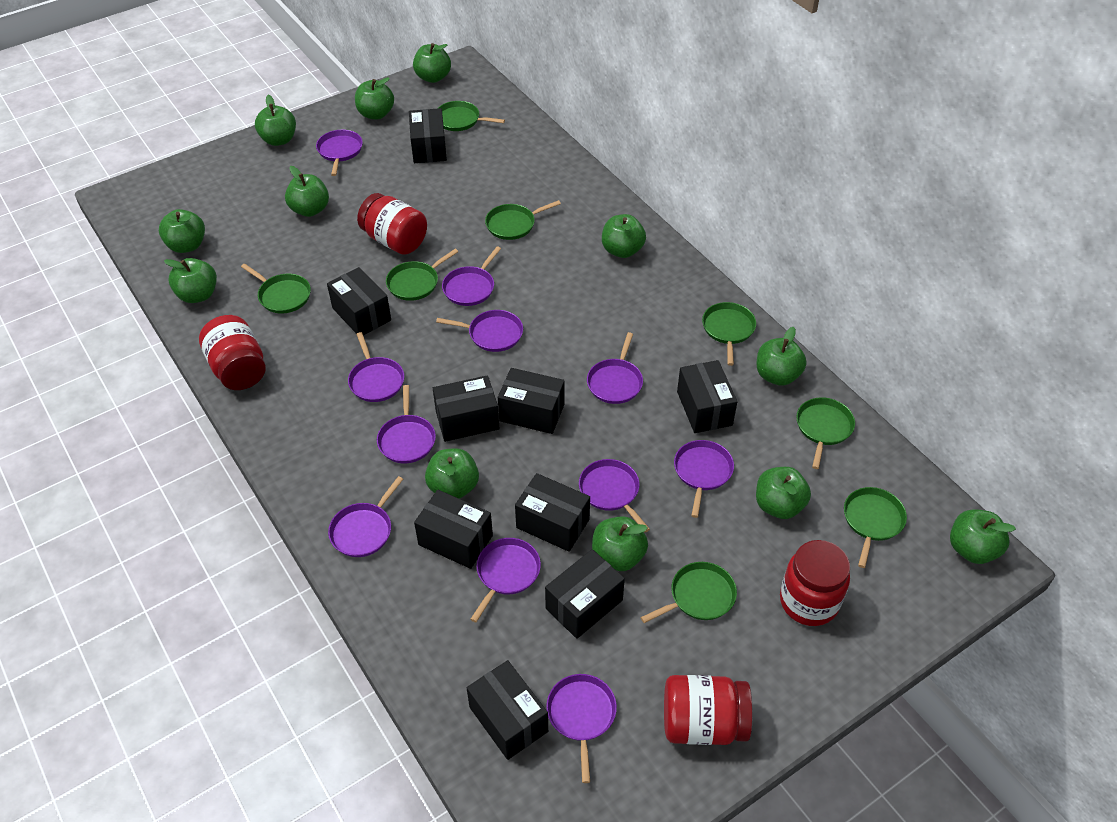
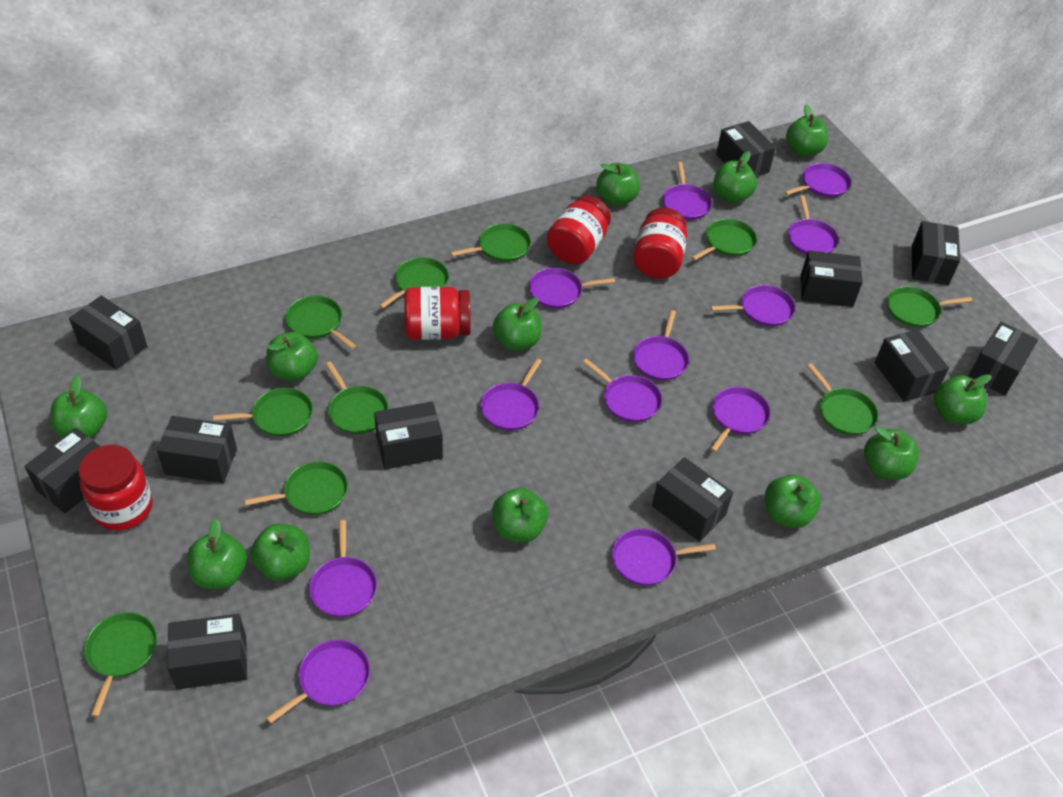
black box: 9 -> 11
green pan: 8 -> 10
purple pan: 11 -> 12

